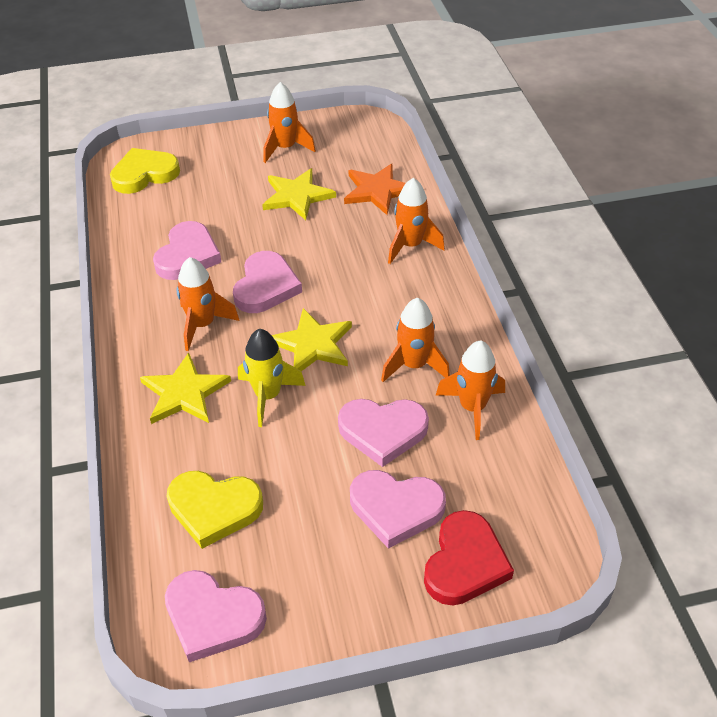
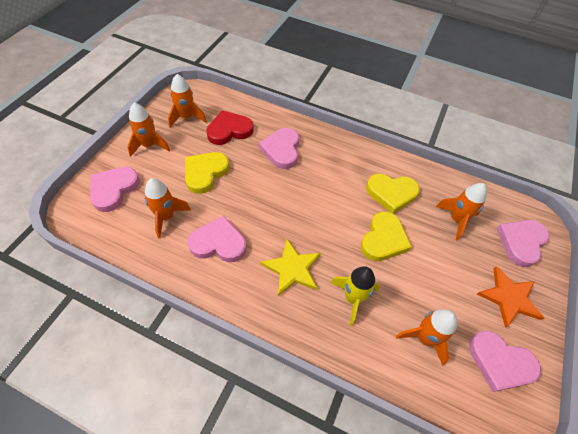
yellow heart: 2 -> 3
yellow star: 3 -> 1

